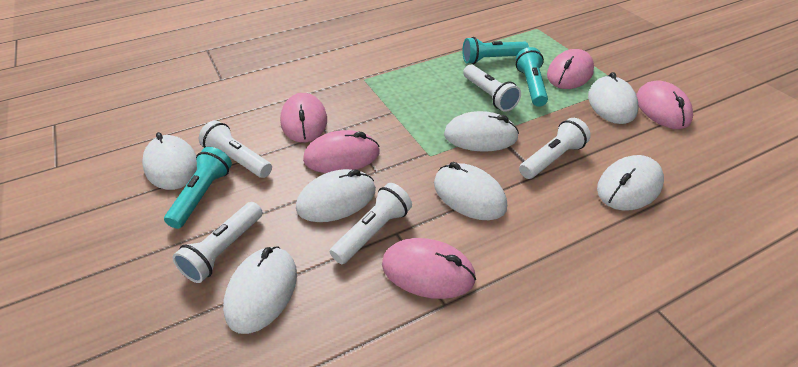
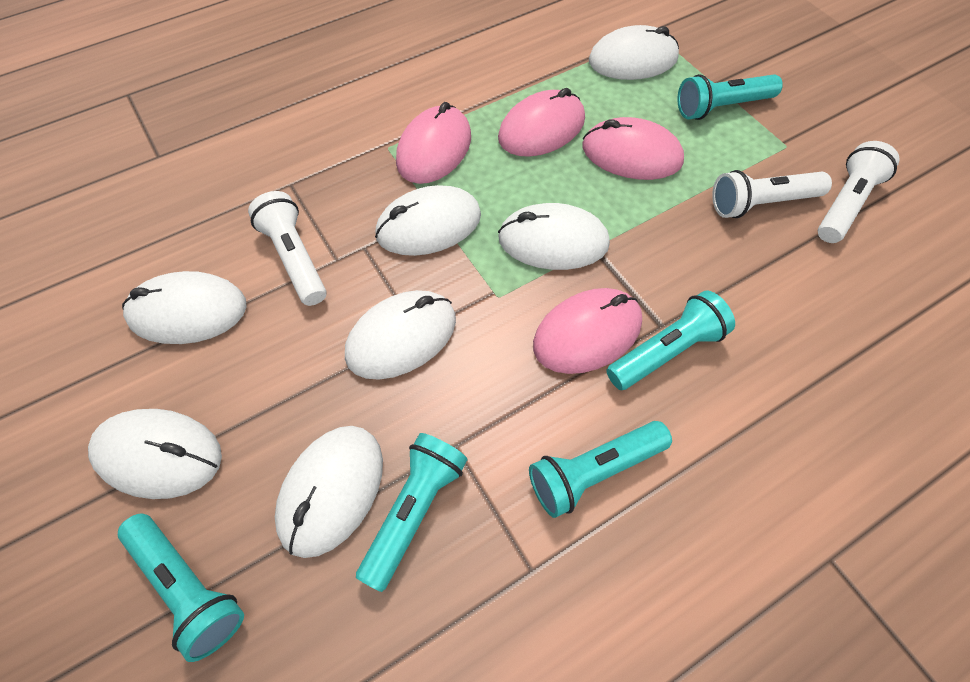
pink mouse: 5 -> 4
turquoise flashlight: 3 -> 5
white flashlight: 5 -> 3

